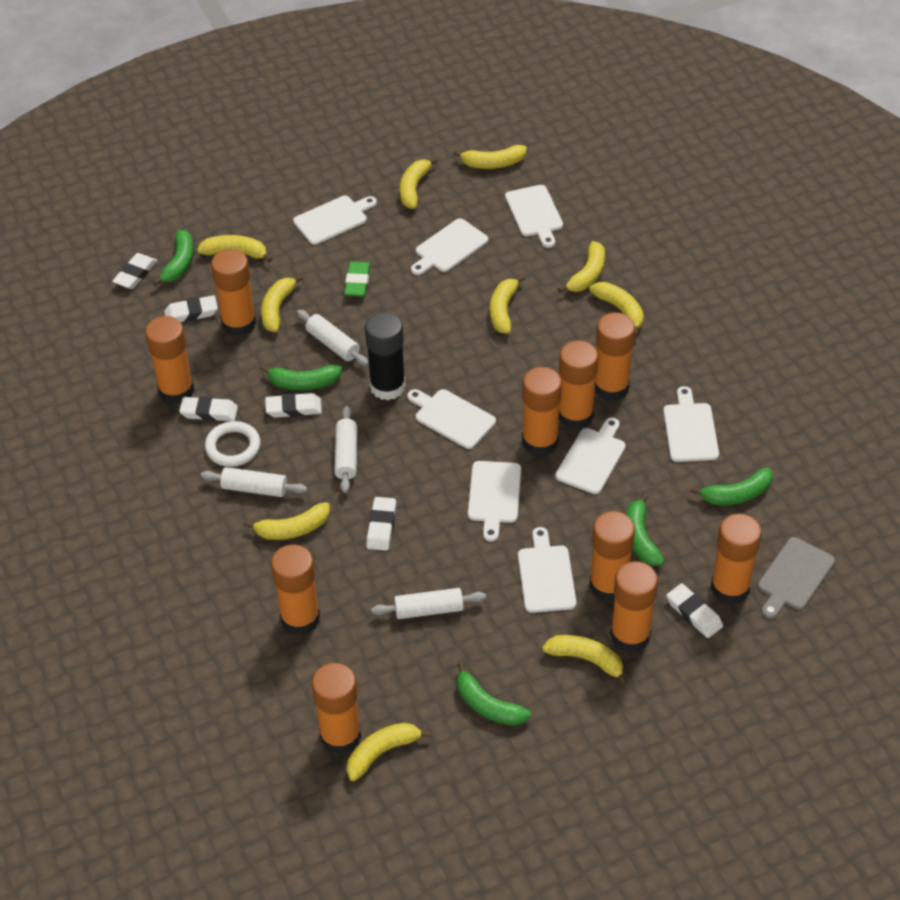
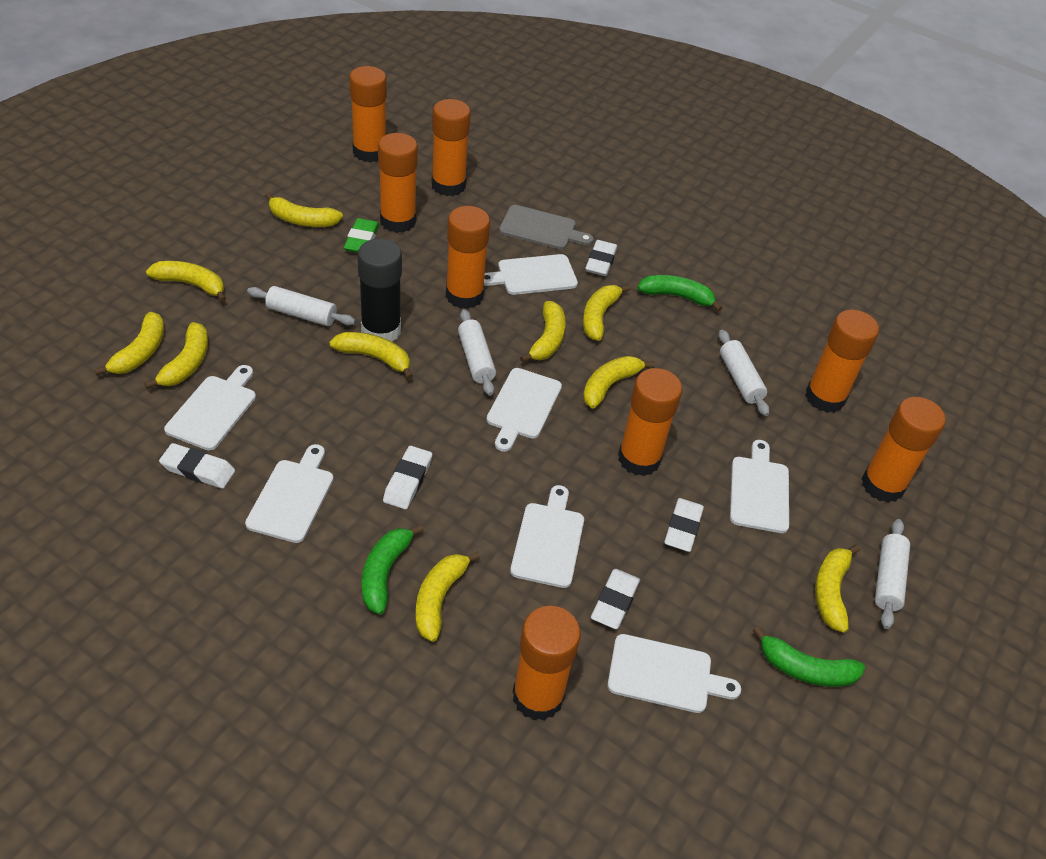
green banana: 5 -> 3
orange glue stick: 10 -> 8
white cutting board: 8 -> 7
white eraser: 6 -> 5
white ring: 1 -> 0

